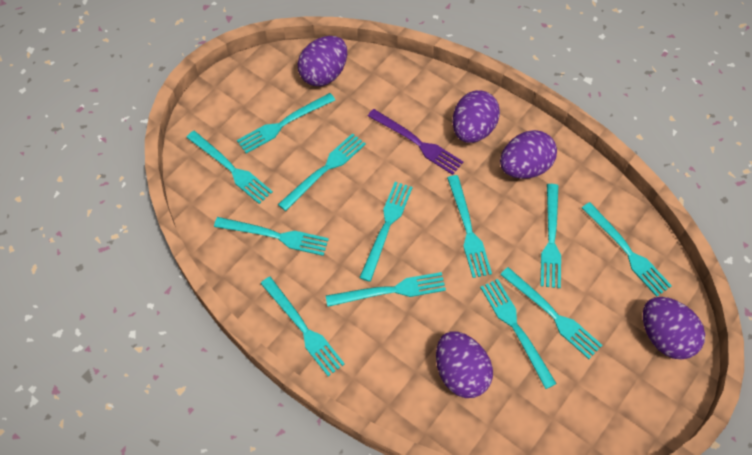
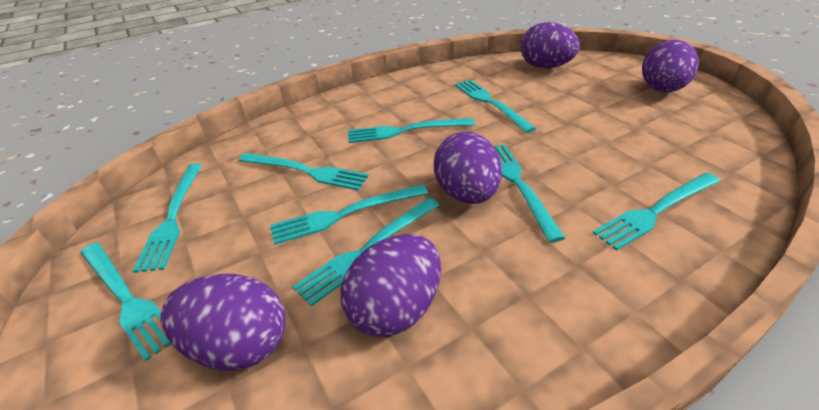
purple fork: 1 -> 0
turquoise fork: 12 -> 9

